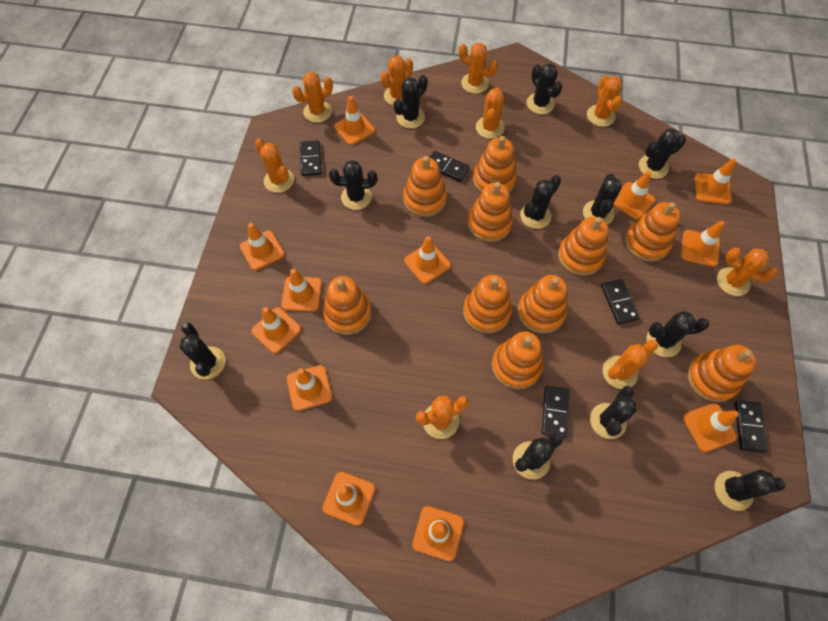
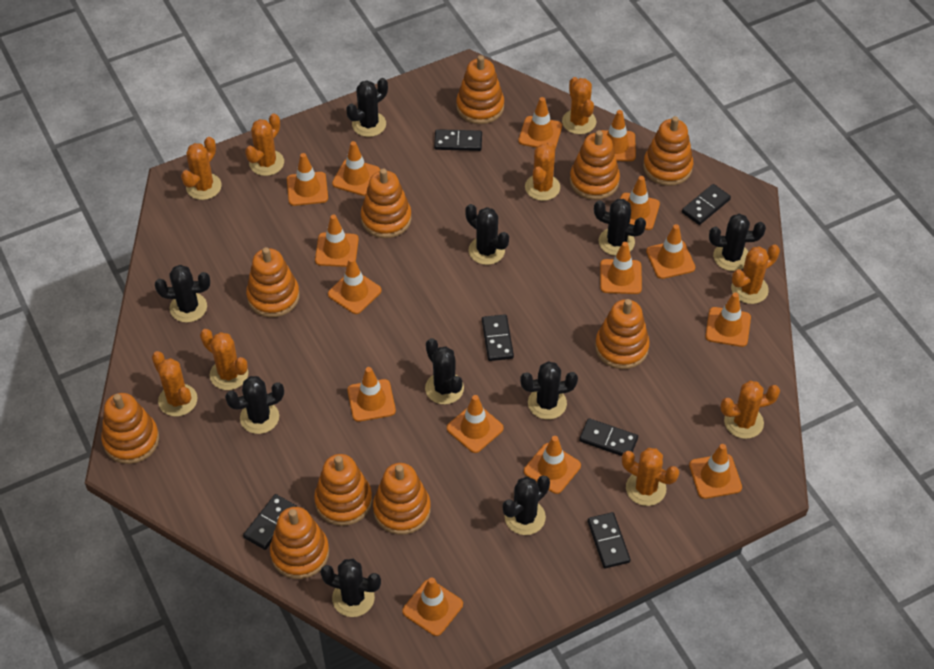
black cactus: 11 -> 10
black domino: 5 -> 6
orange traffic cone: 12 -> 15

